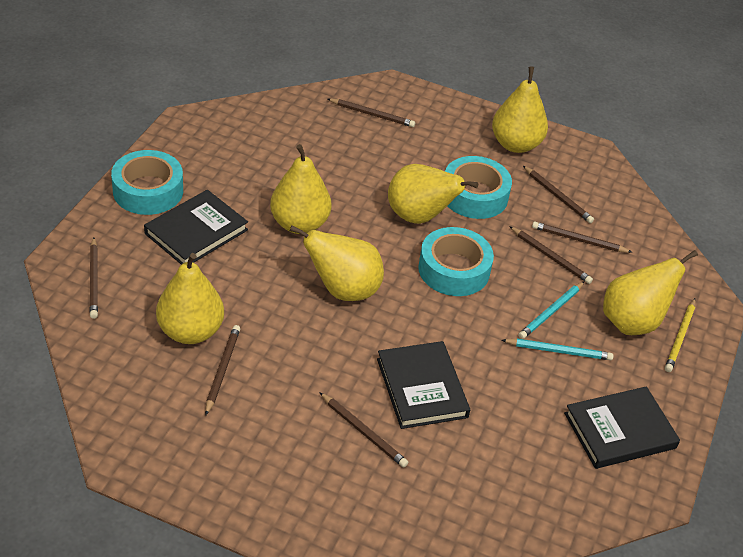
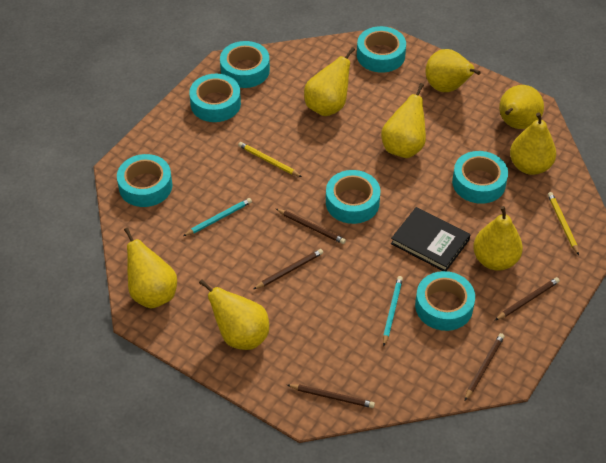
black book: 3 -> 1
brown pencil: 7 -> 5
turquoise tape: 3 -> 7
yellow pear: 6 -> 8
yellow pencil: 1 -> 2

